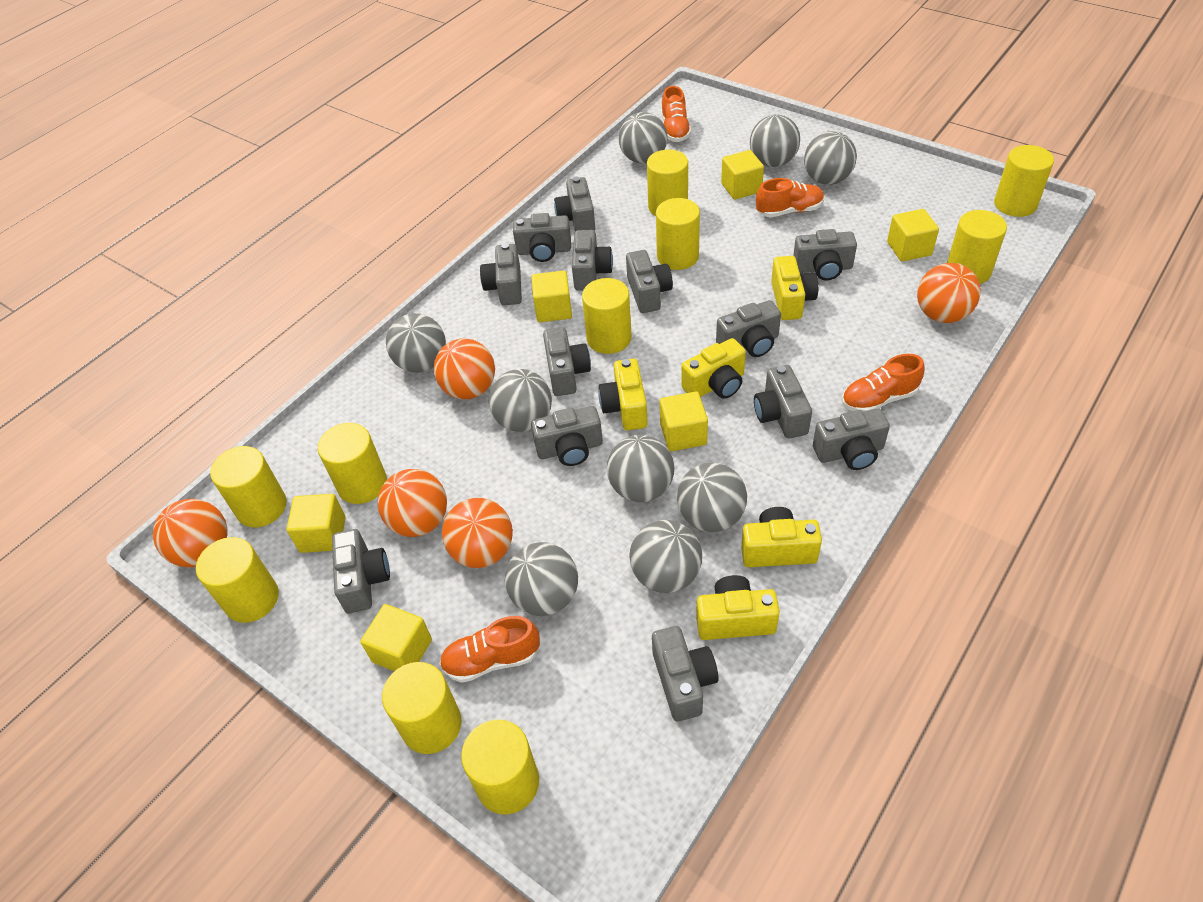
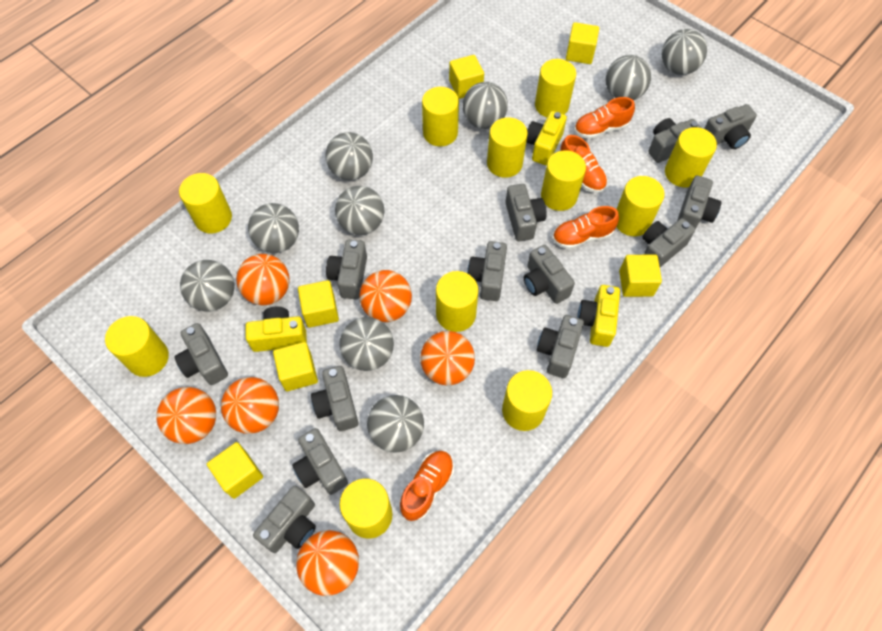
orange ball: 5 -> 6
yellow camera: 5 -> 3
yellow cylinder: 10 -> 11

